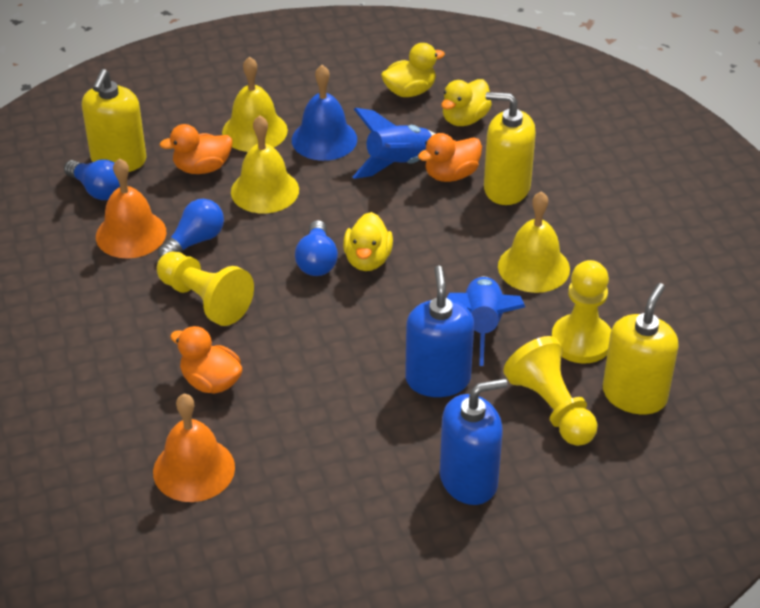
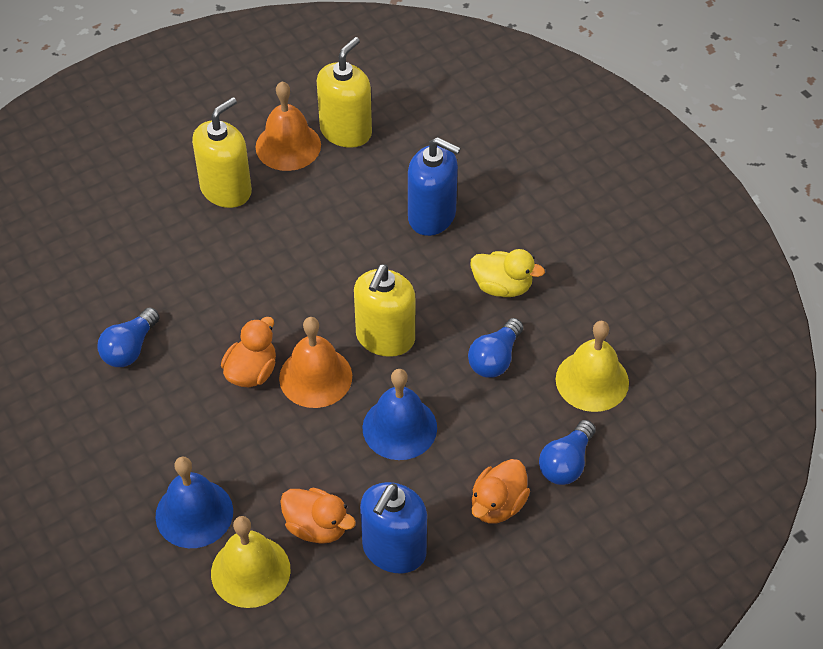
blue bell: 1 -> 2
blue rocket: 2 -> 0
yellow bell: 3 -> 2
yellow duck: 3 -> 1
yellow pawn: 3 -> 0

